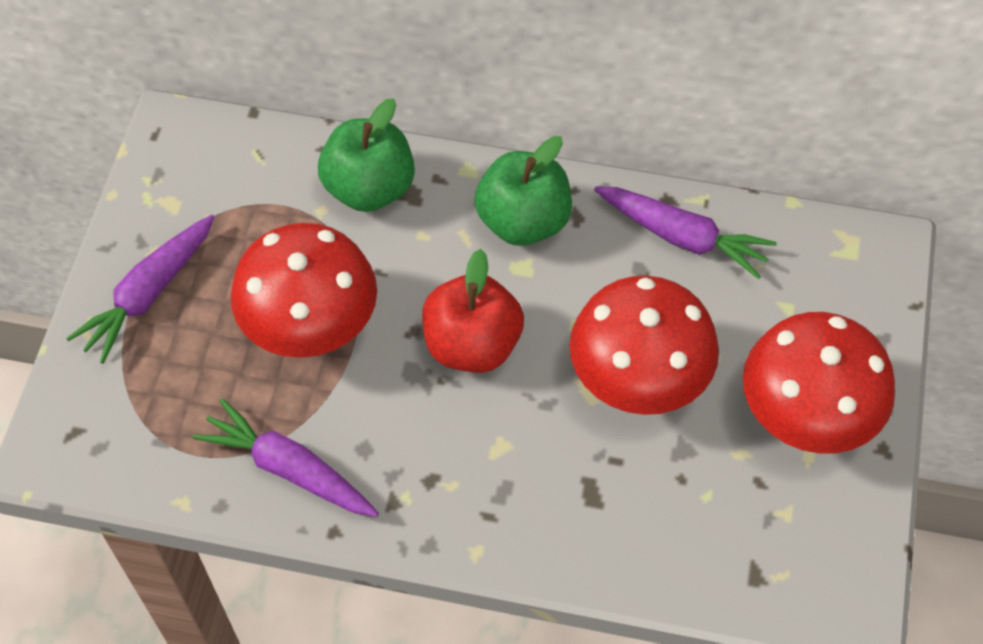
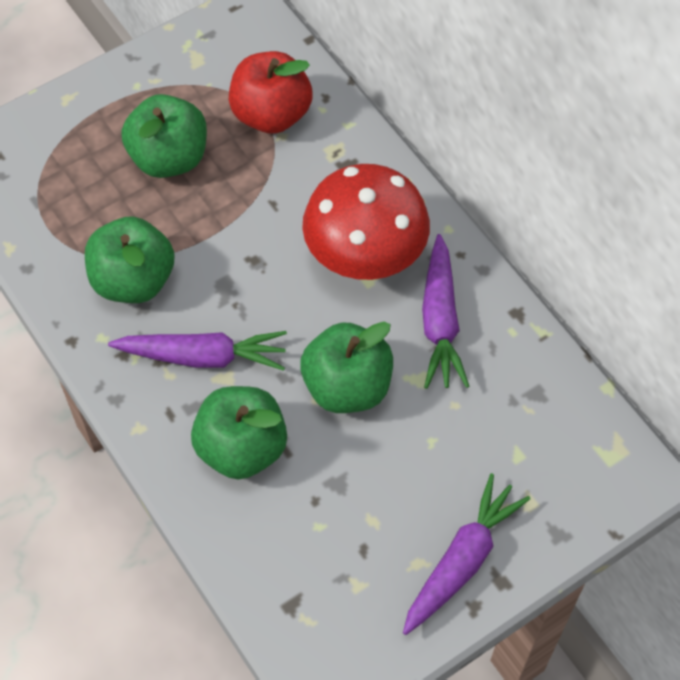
green apple: 2 -> 4
red mushroom: 3 -> 1

